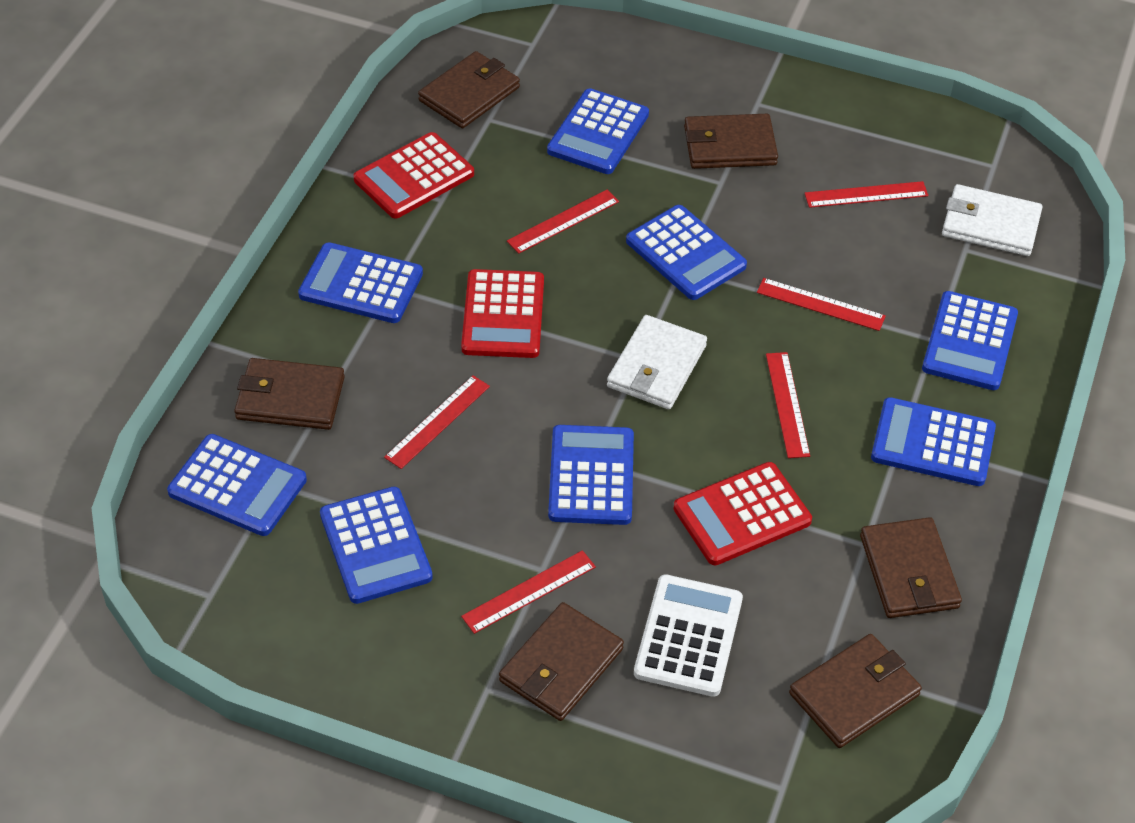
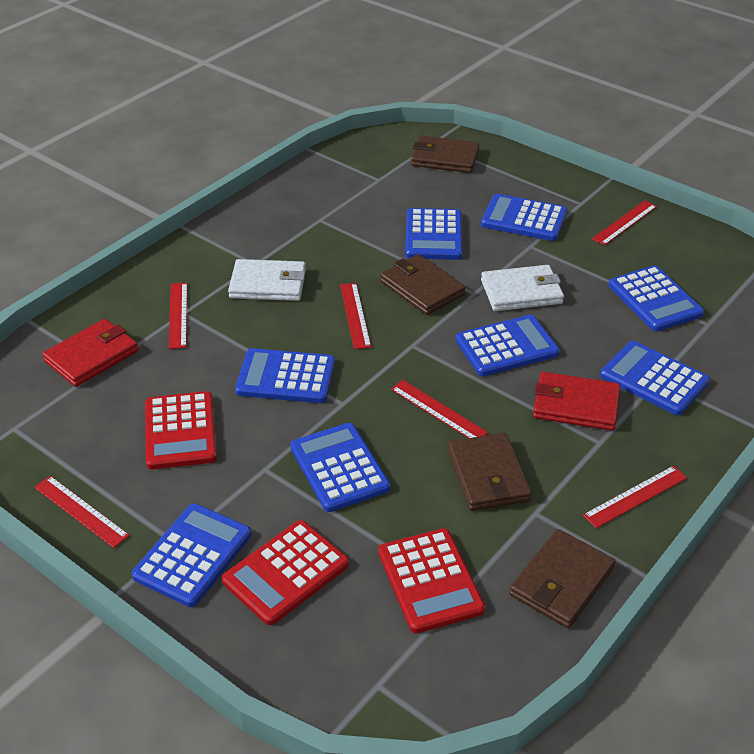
brown wallet: 6 -> 4
red wallet: 0 -> 2
white calculator: 1 -> 0

